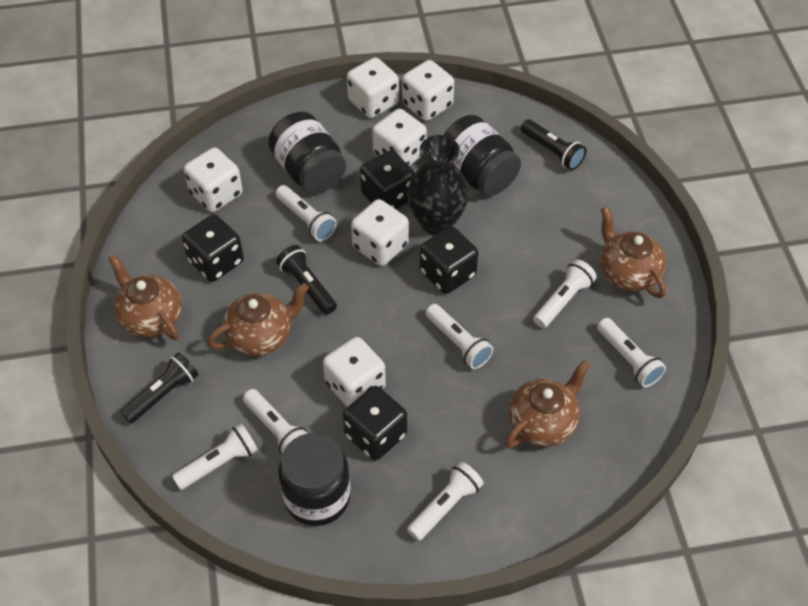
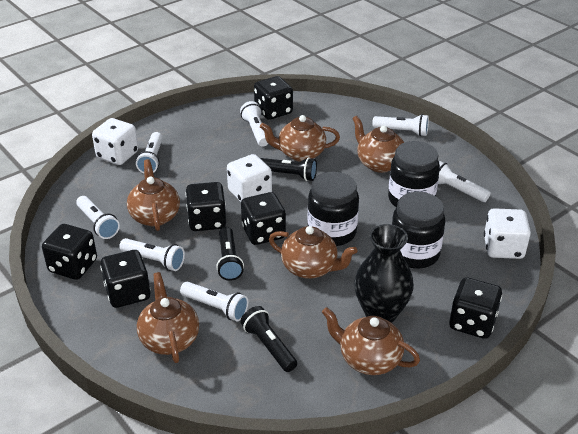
black dice: 4 -> 6
brown teapot: 4 -> 6
white dice: 6 -> 3

